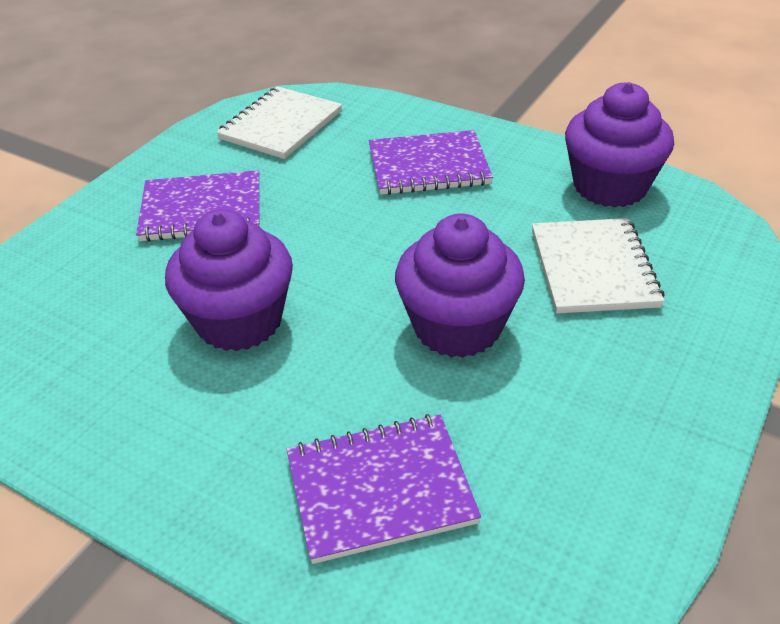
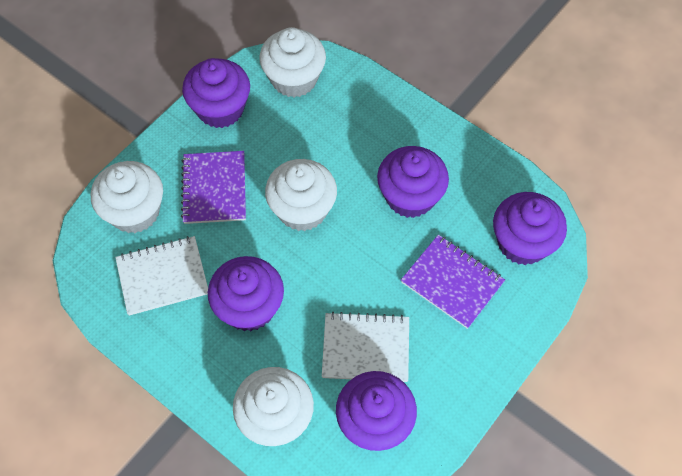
purple cupcake: 3 -> 5
purple notebook: 3 -> 2
white cupcake: 0 -> 4

